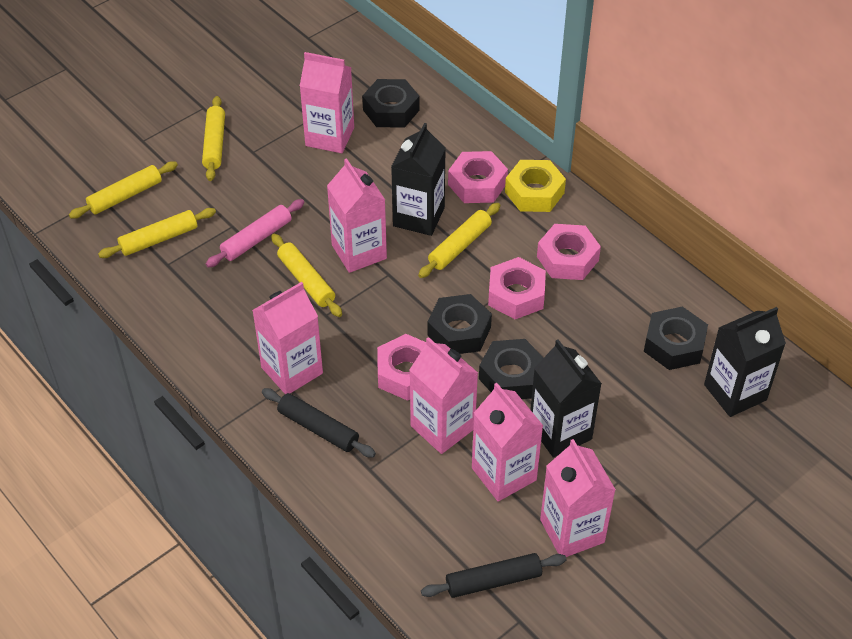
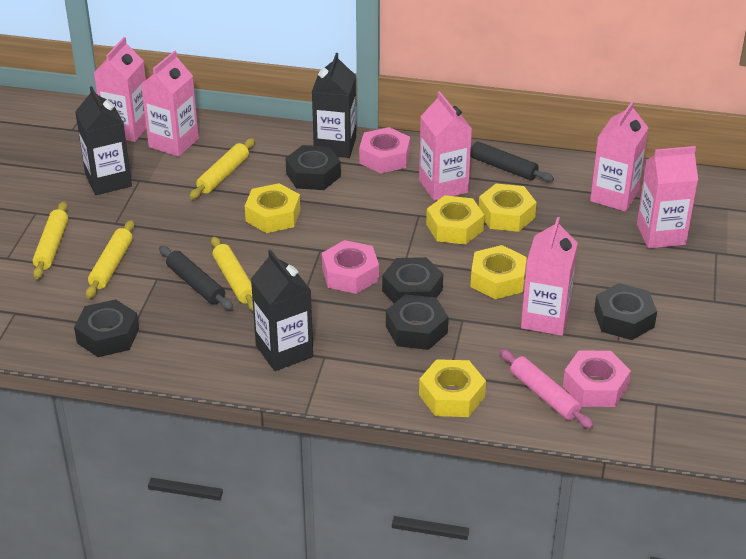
black nut: 4 -> 5
pink nut: 4 -> 3
yellow nut: 1 -> 5
yellow rolling pin: 5 -> 4

